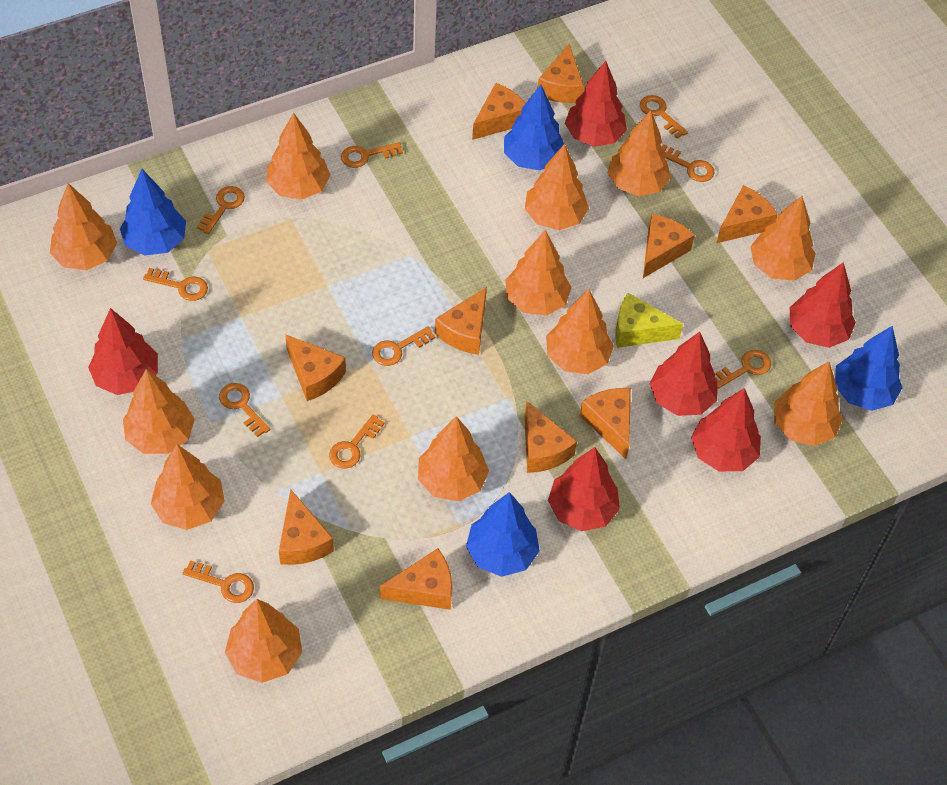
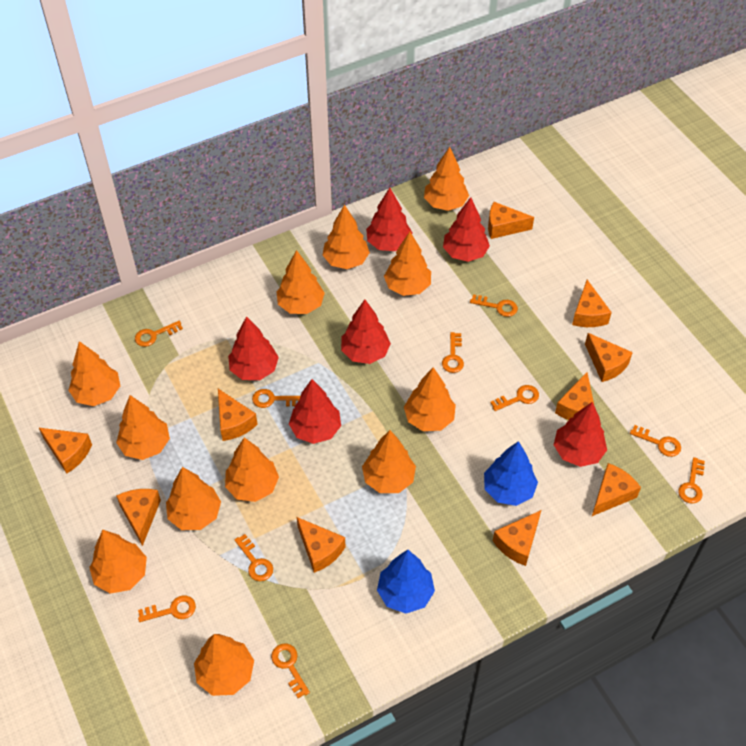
blue tree: 4 -> 2
yellow cheese: 1 -> 0

